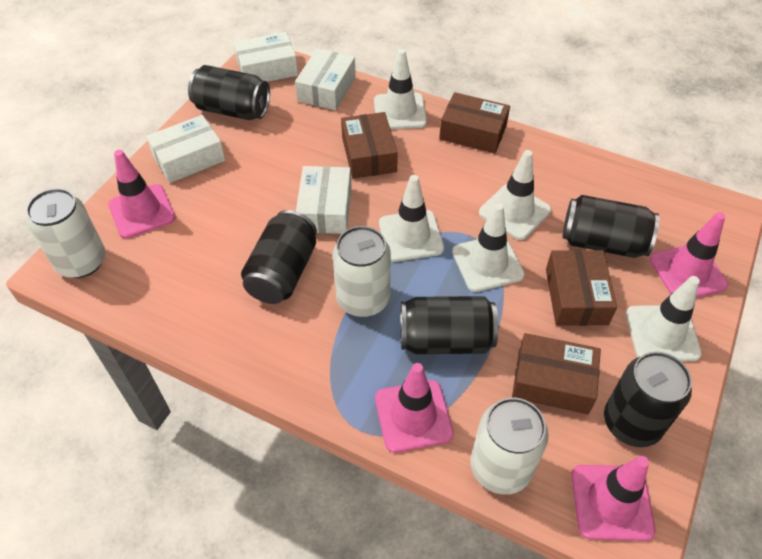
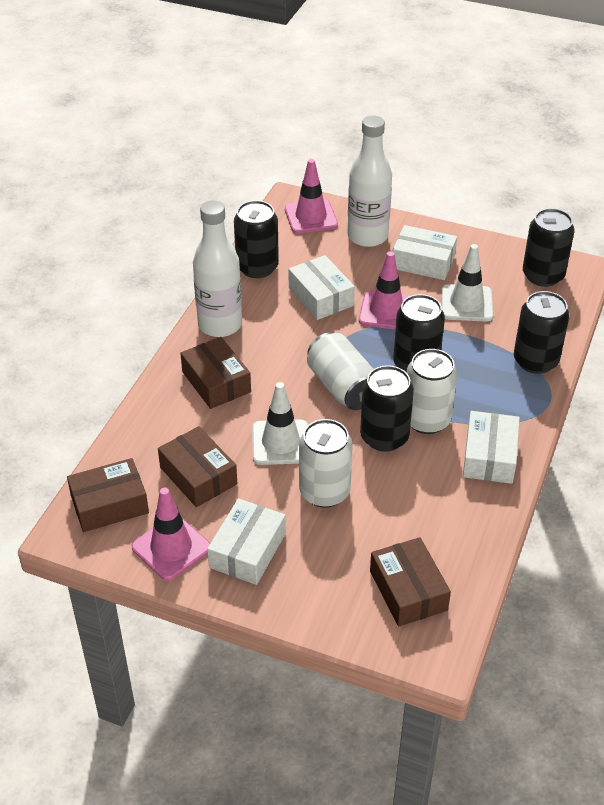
pink traffic cone: 4 -> 3
white bottle: 0 -> 2
white traffic cone: 5 -> 2

